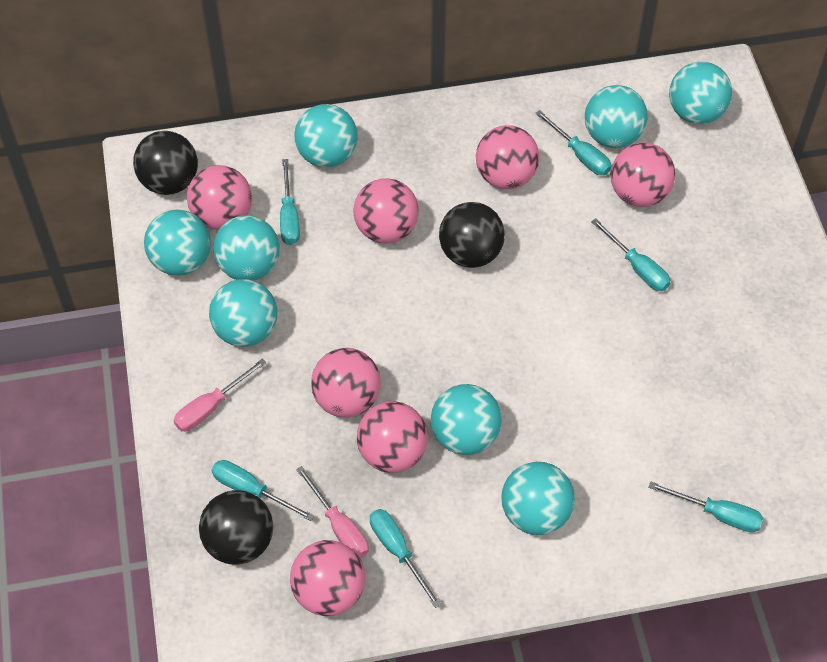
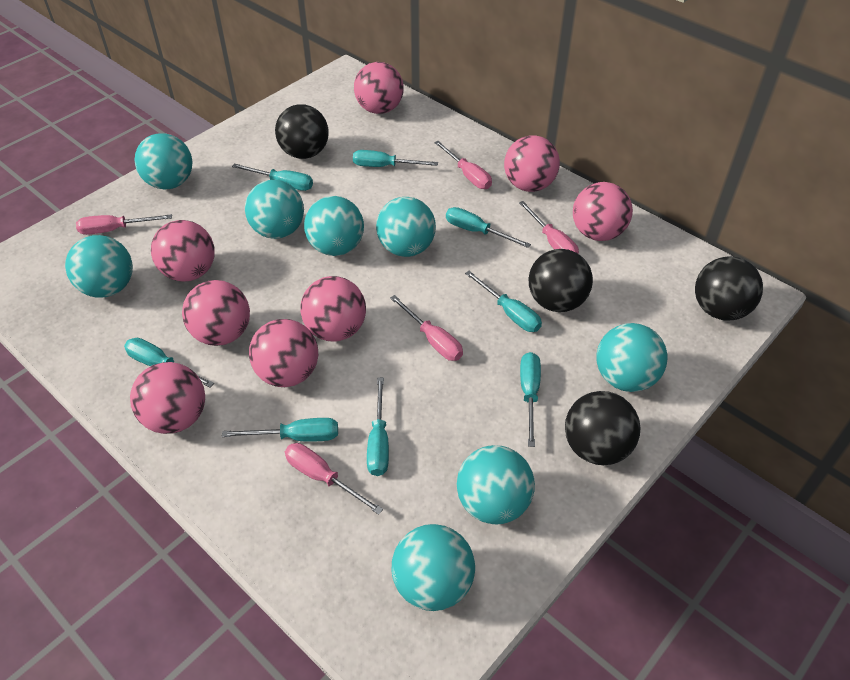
black ball: 3 -> 4
pink ball: 7 -> 8
pink screwdriver: 2 -> 5
turquoise screwdriver: 6 -> 8

